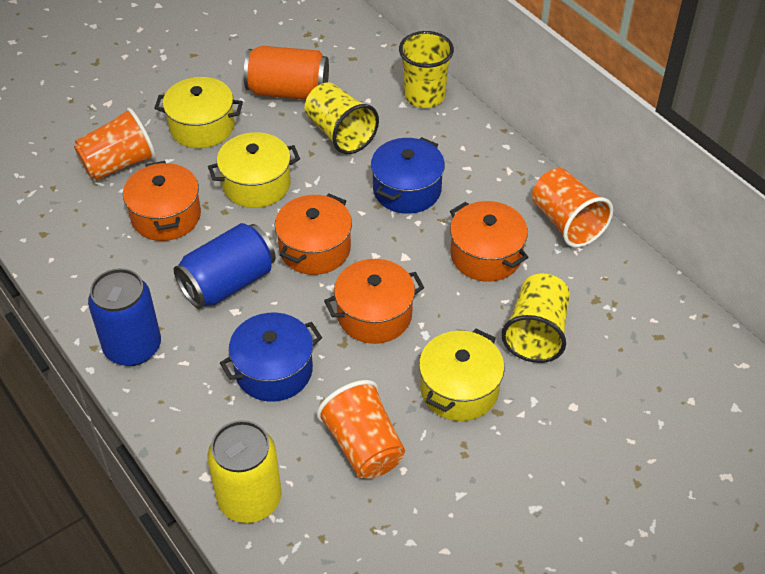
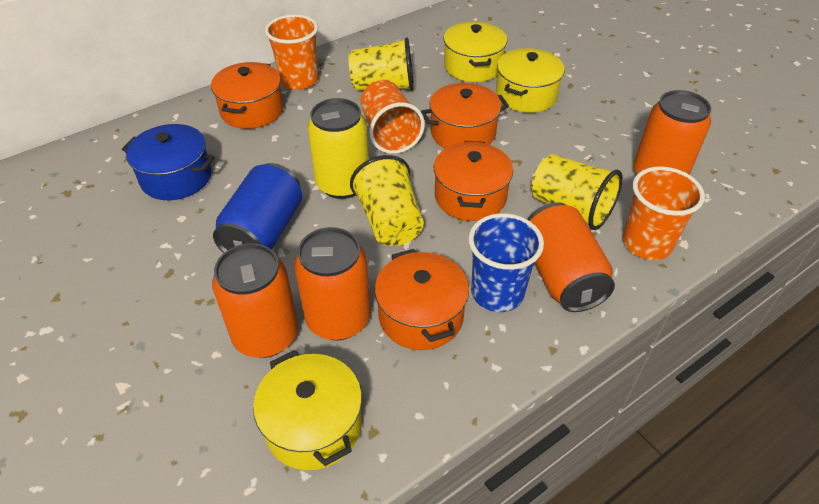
blue can: 2 -> 1
blue cup: 0 -> 1
blue pot: 2 -> 1
orange can: 1 -> 4

